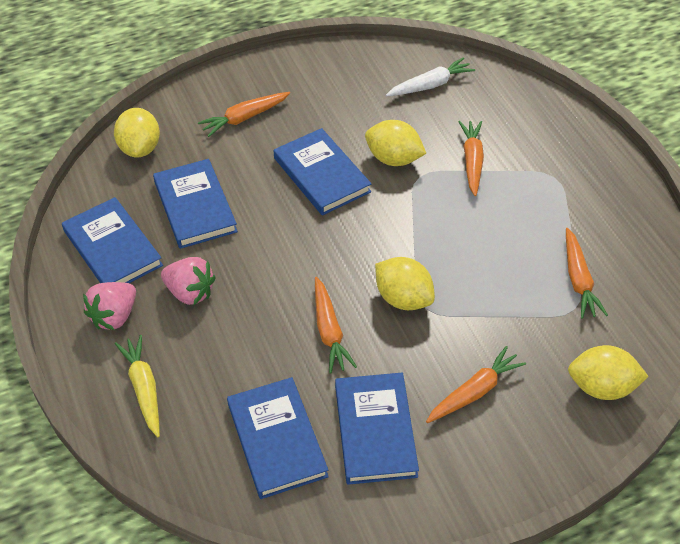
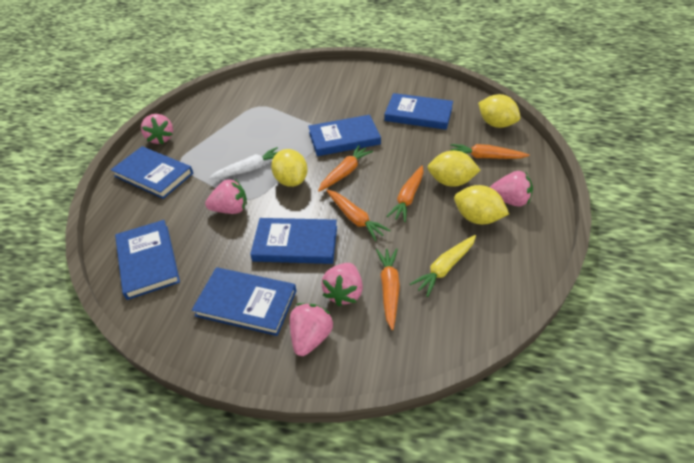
blue book: 5 -> 6
pink strawberry: 2 -> 5

